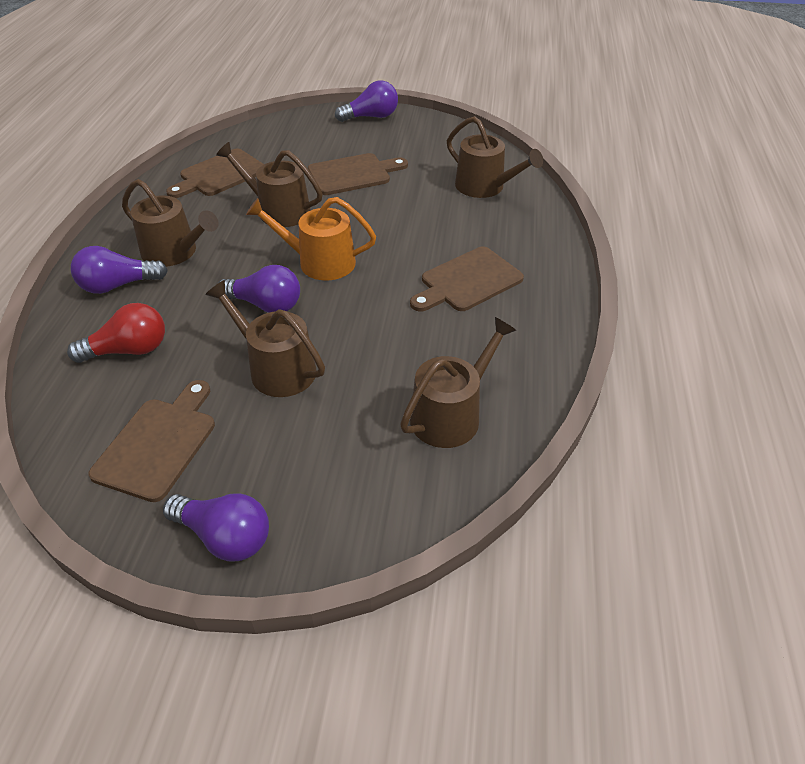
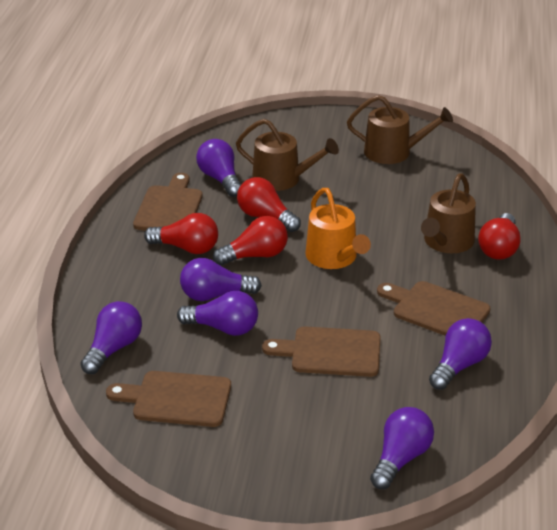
brown watering can: 5 -> 3
purple light bulb: 4 -> 6
red light bulb: 1 -> 4

